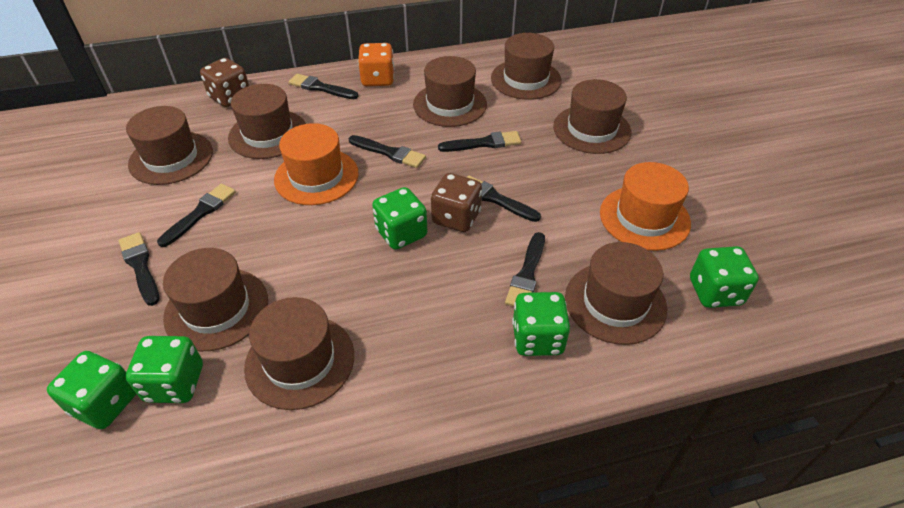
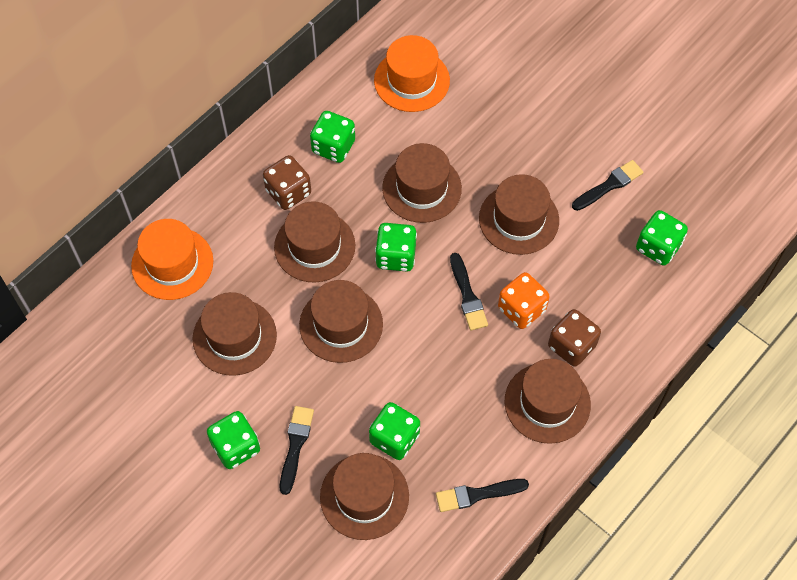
black brush: 7 -> 4
brown hat: 8 -> 7

